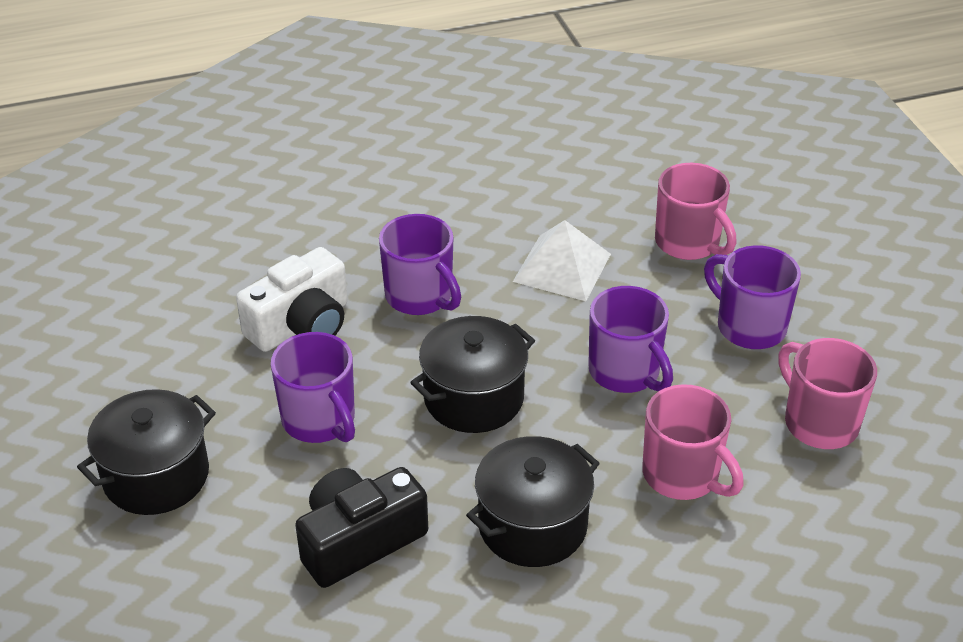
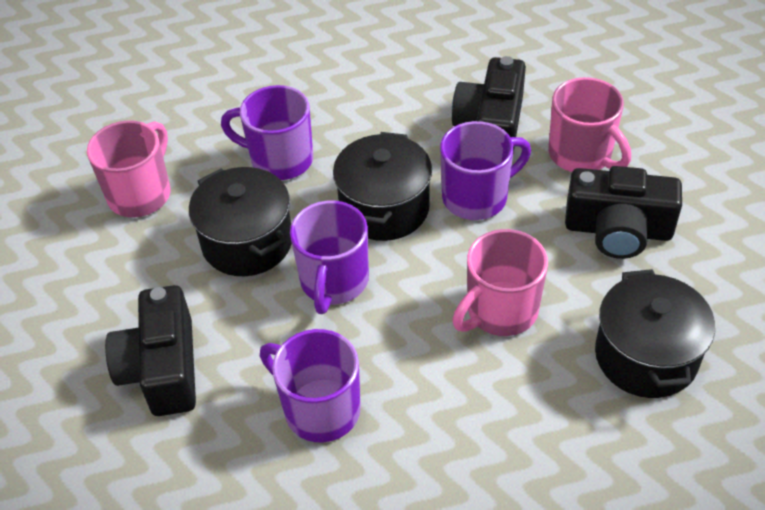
black camera: 1 -> 3
white camera: 1 -> 0
white pyramid: 1 -> 0

